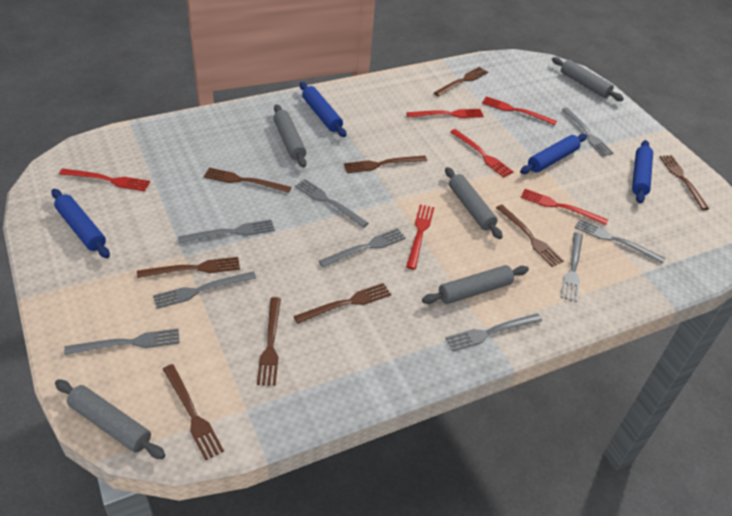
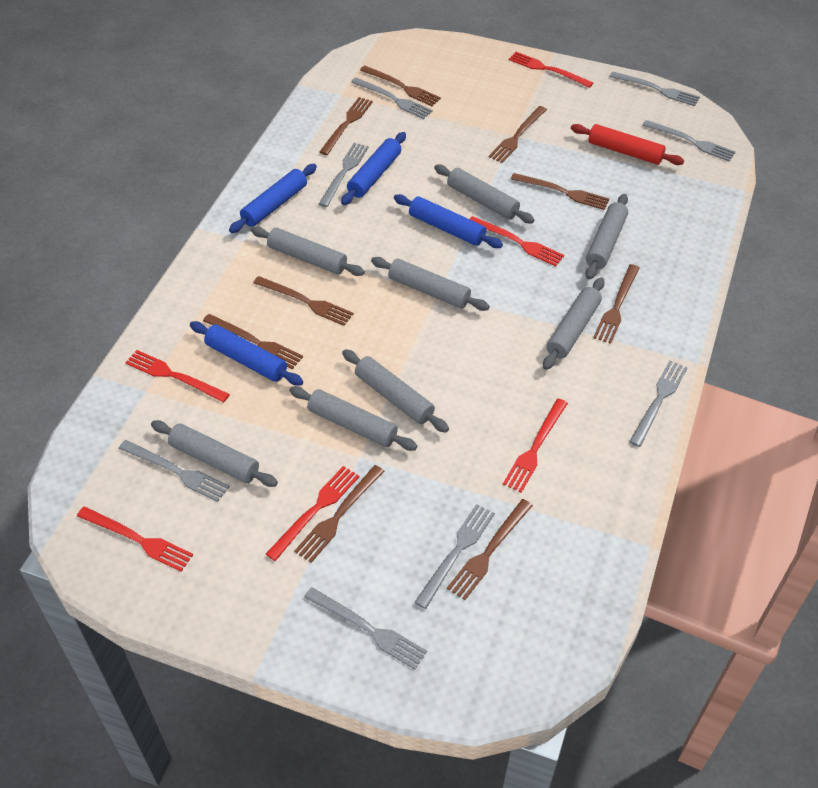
grey fork: 9 -> 8
grey rolling pin: 5 -> 8
red rolling pin: 0 -> 1

